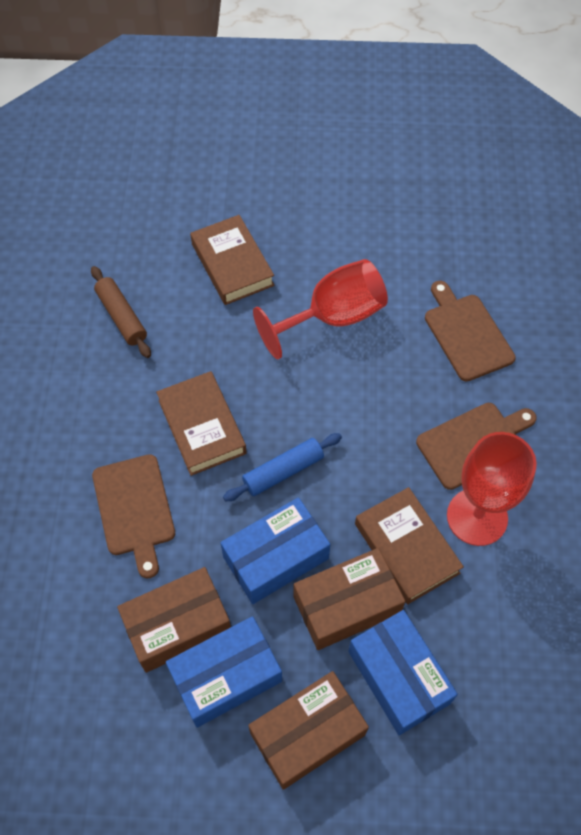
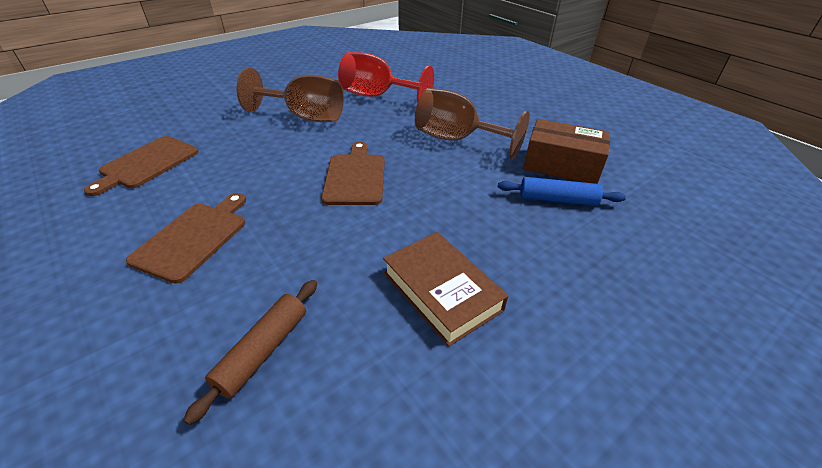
blue box: 3 -> 0
brown book: 3 -> 1
brown box: 3 -> 1
brown goblet: 0 -> 2
red goblet: 2 -> 1

